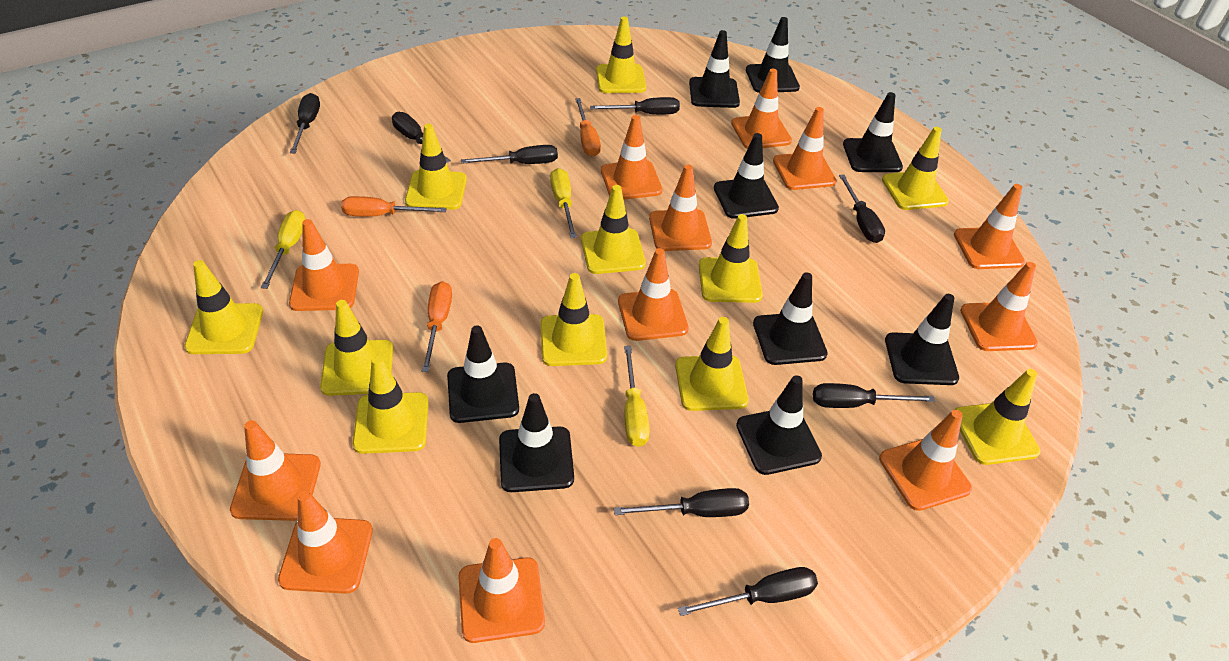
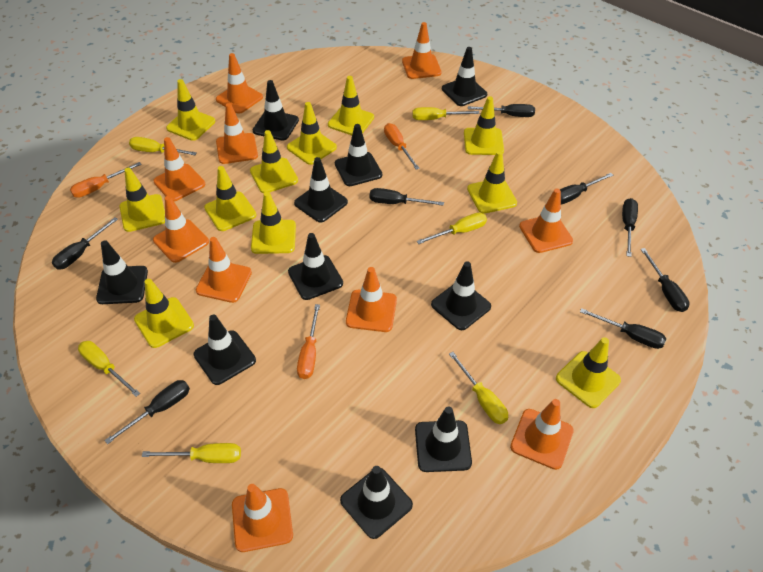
black traffic cone: 9 -> 10
orange traffic cone: 12 -> 10
yellow screwdriver: 3 -> 6

